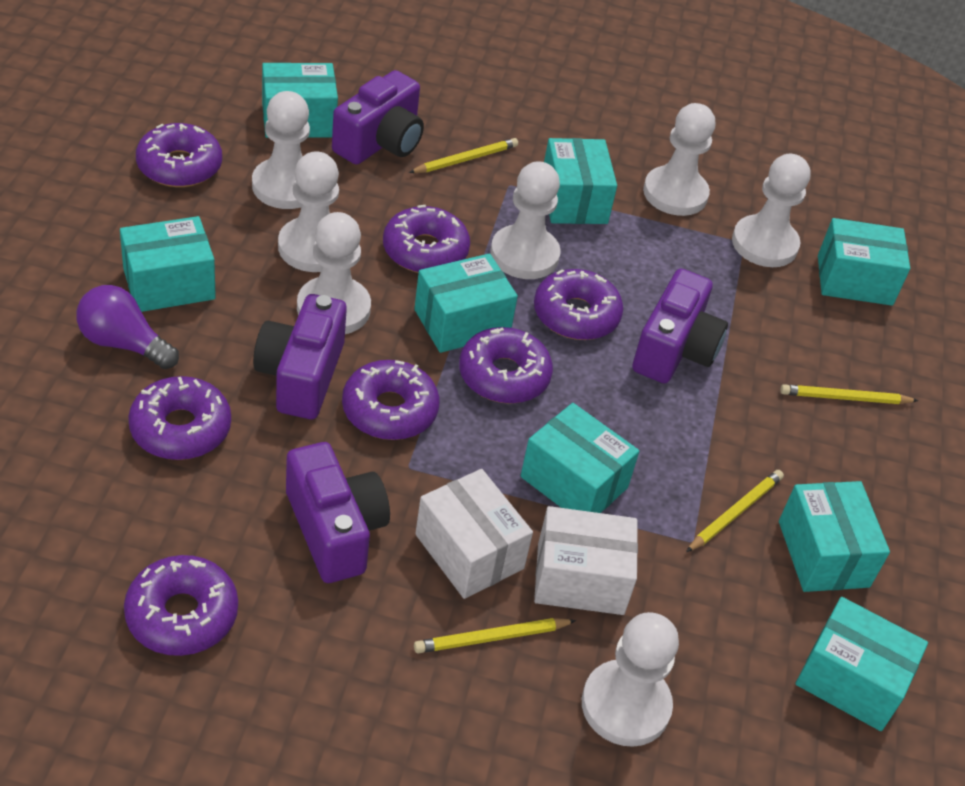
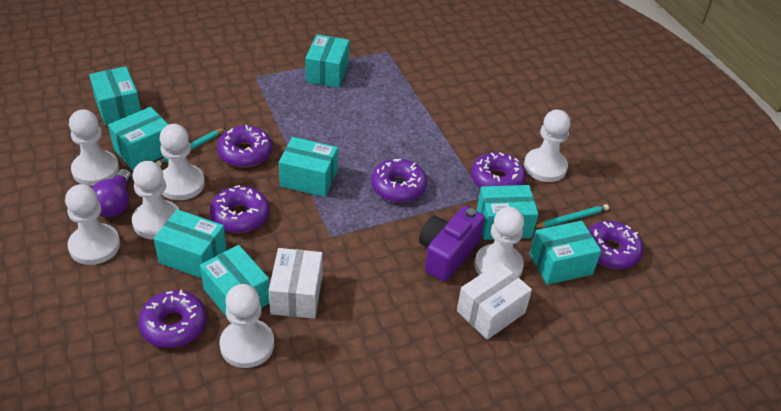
purple camera: 4 -> 1
purple donut: 7 -> 6
turquoise pencil: 0 -> 2
yellow pencil: 4 -> 0

